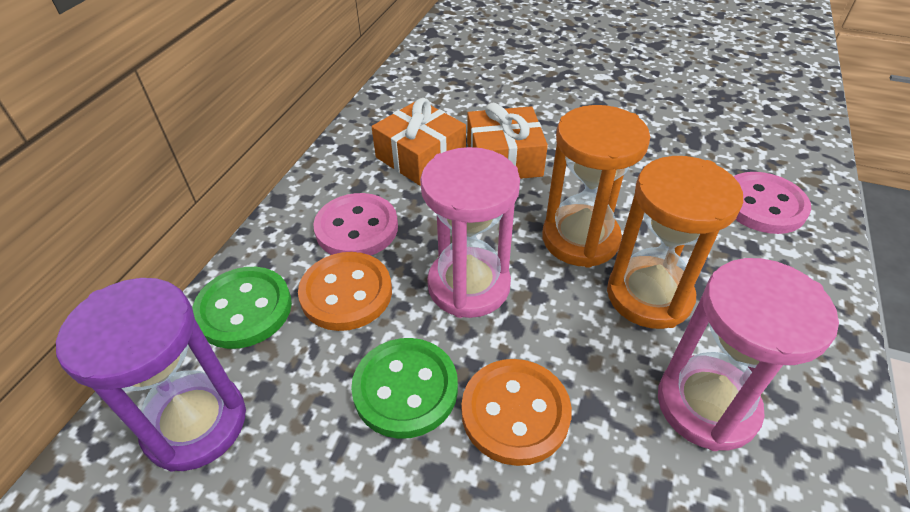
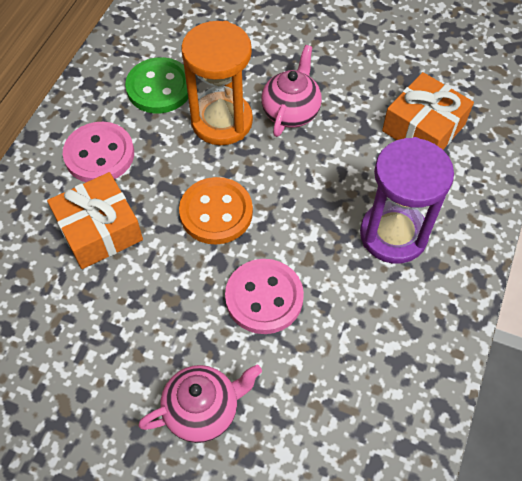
green button: 2 -> 1
orange button: 2 -> 1
orange hourglass: 2 -> 1
pink hourglass: 2 -> 0
pink teapot: 0 -> 2

